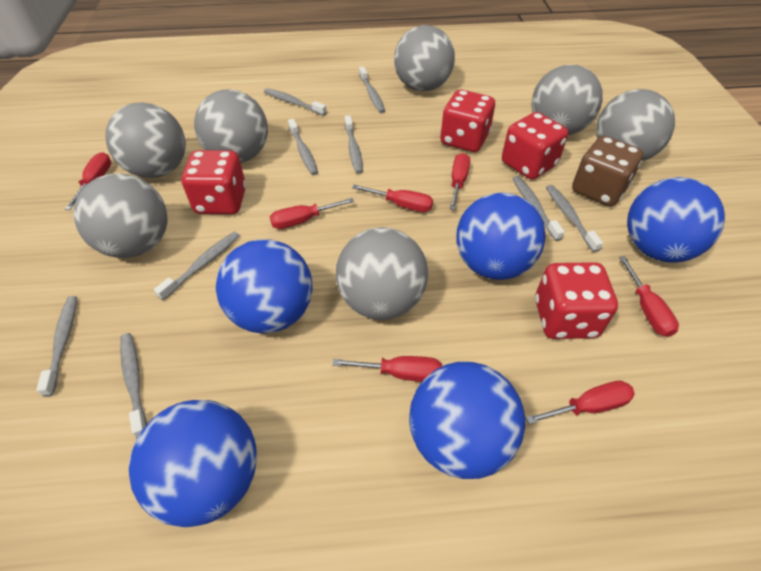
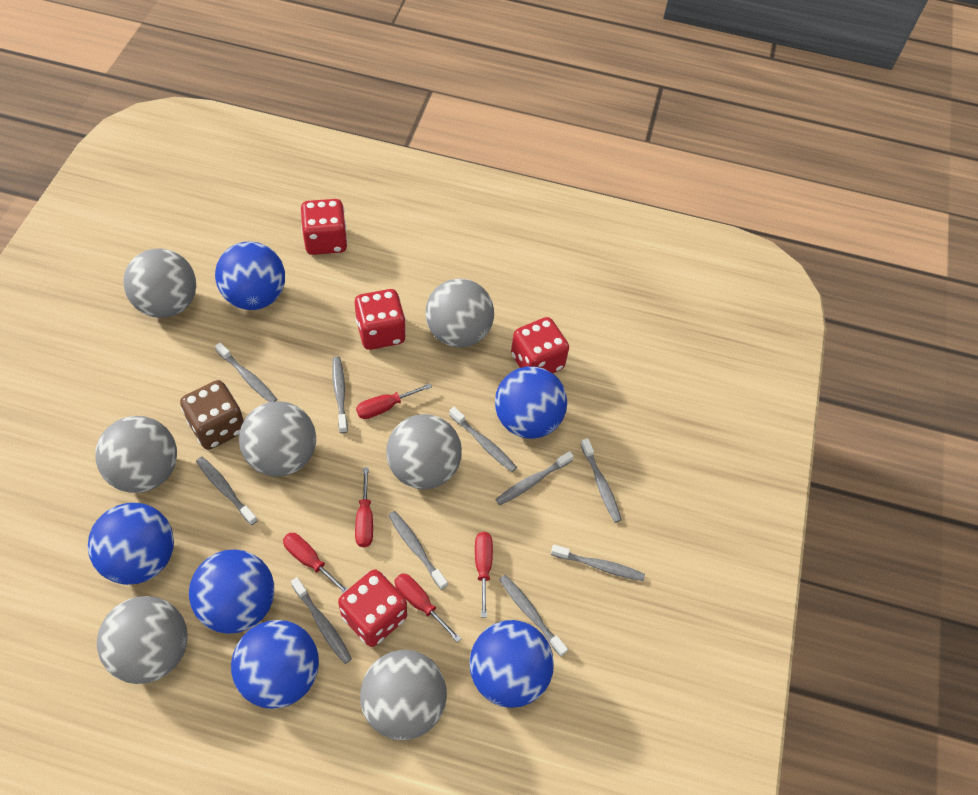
blue ball: 5 -> 6
grey toothbrush: 9 -> 10
red screwdriver: 7 -> 5

